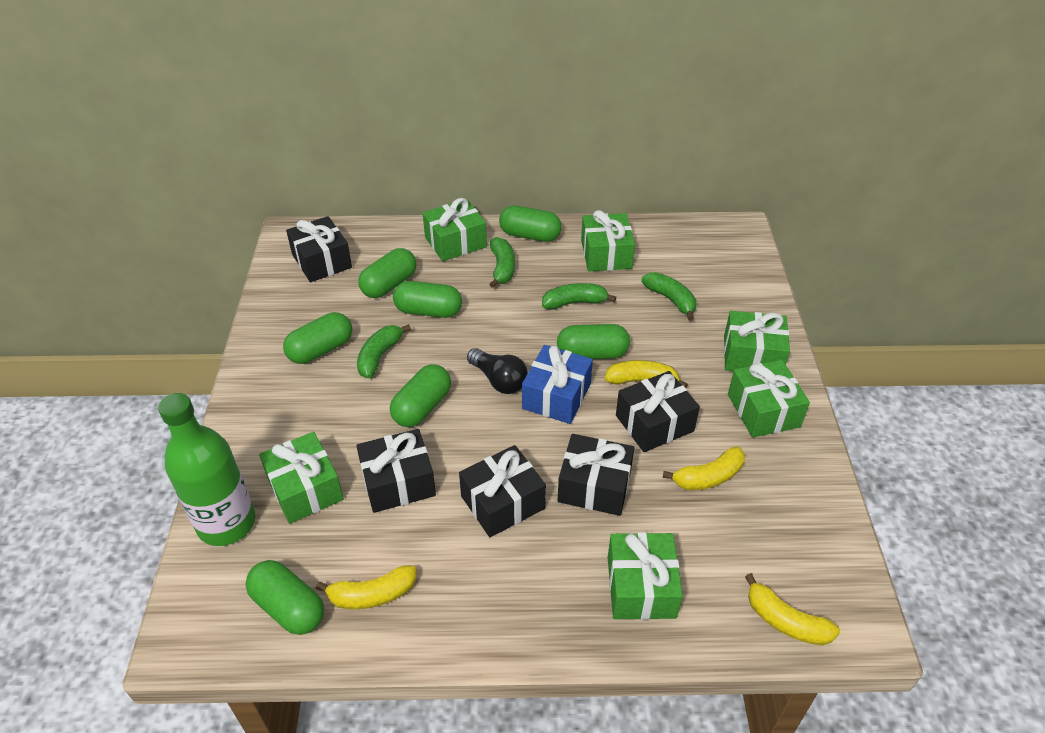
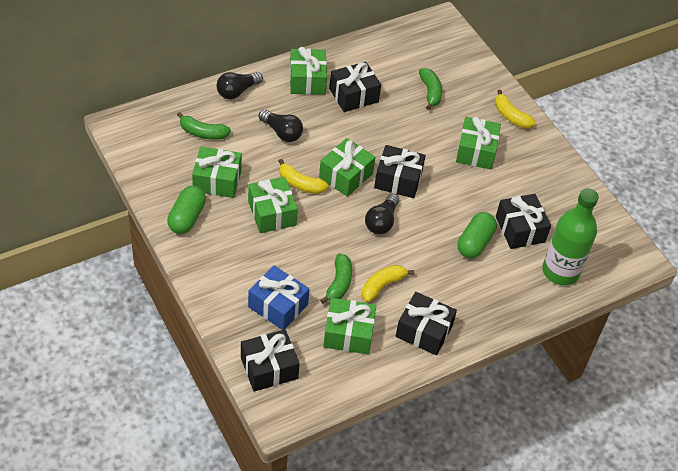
black light bulb: 1 -> 3
green banana: 4 -> 3
green capsule: 7 -> 2
yellow banana: 4 -> 3

